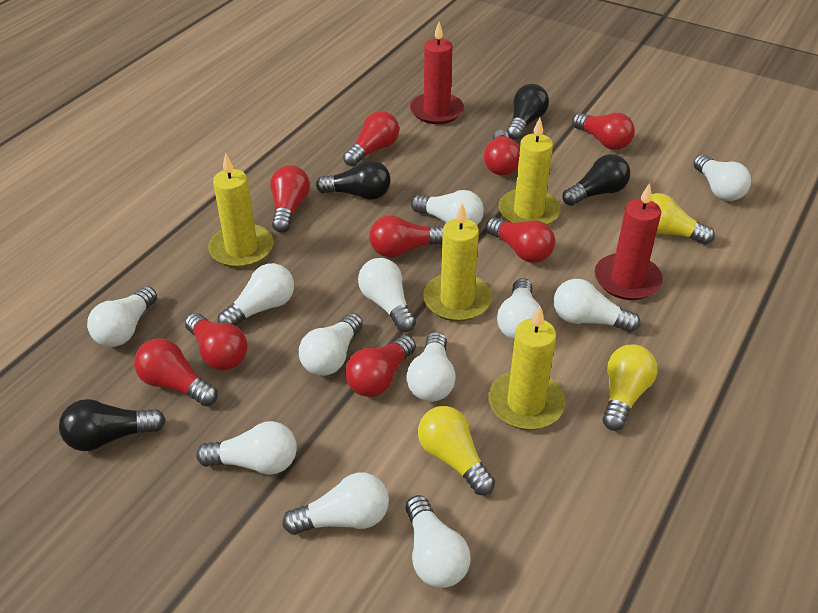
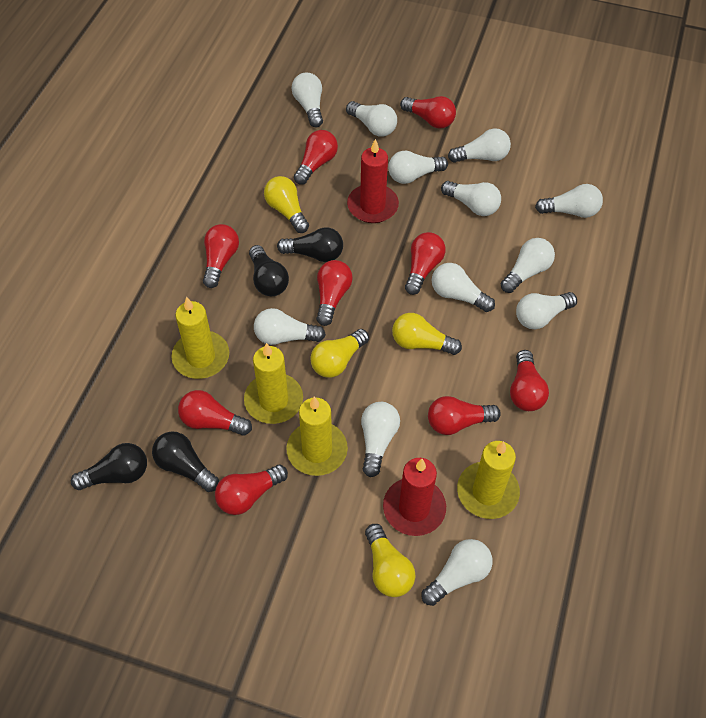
yellow light bulb: 3 -> 4

